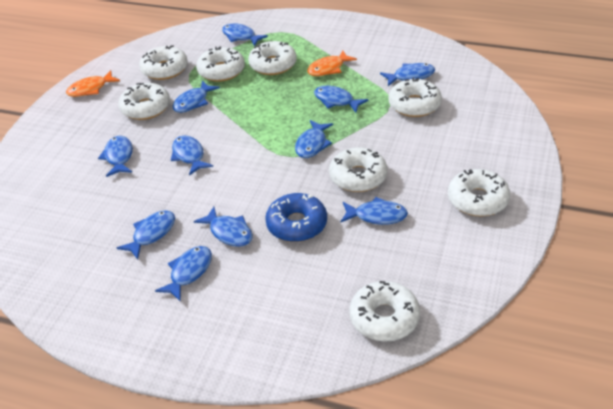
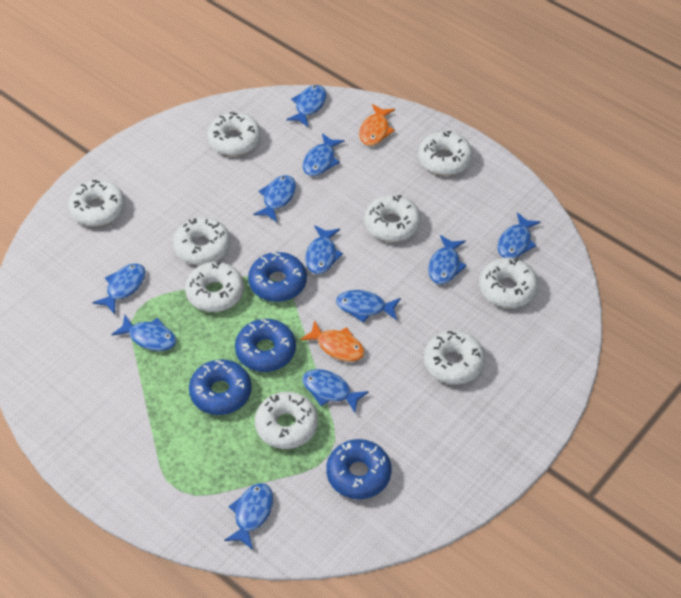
blue donut: 1 -> 4
white donut: 8 -> 9

